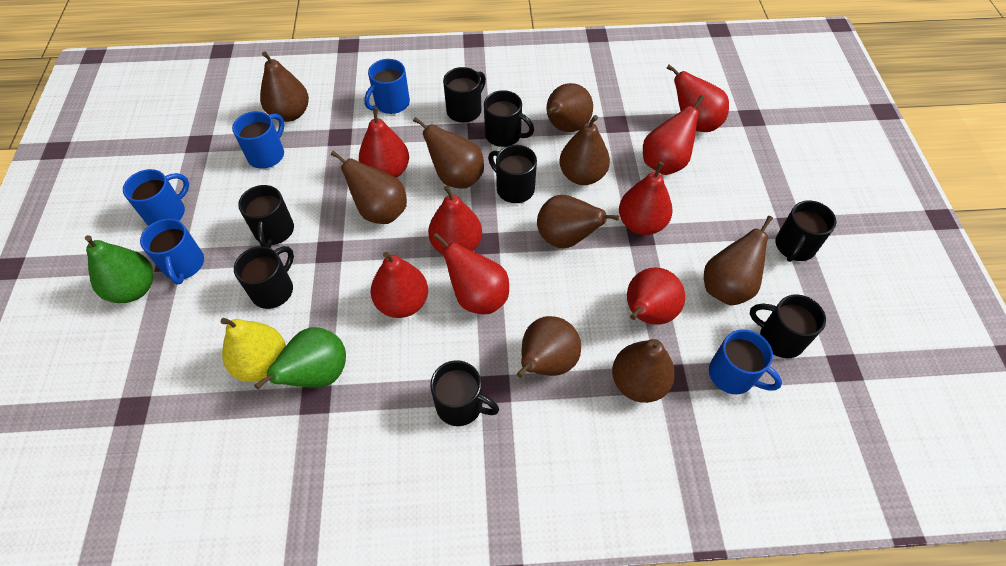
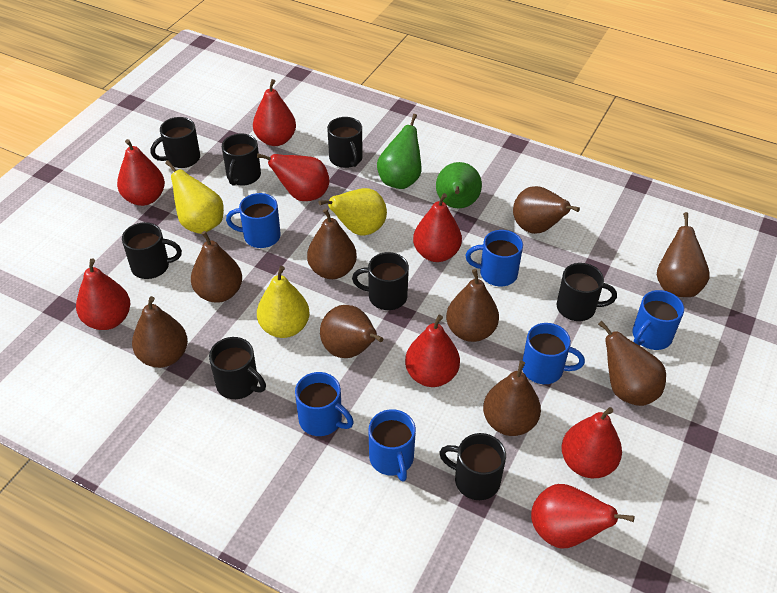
blue mug: 5 -> 6
yellow pear: 1 -> 3

